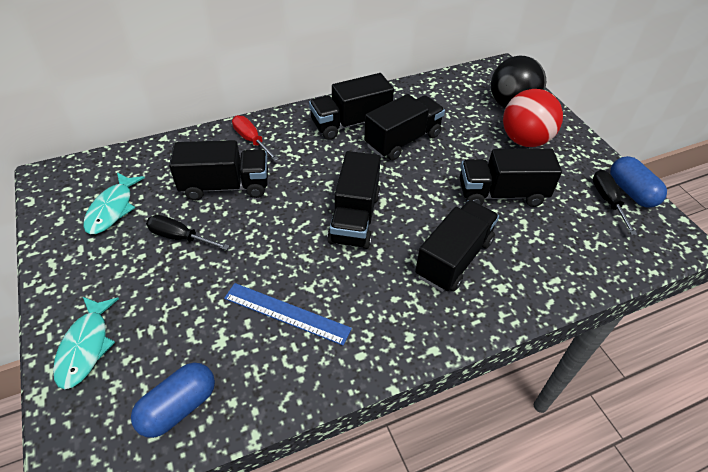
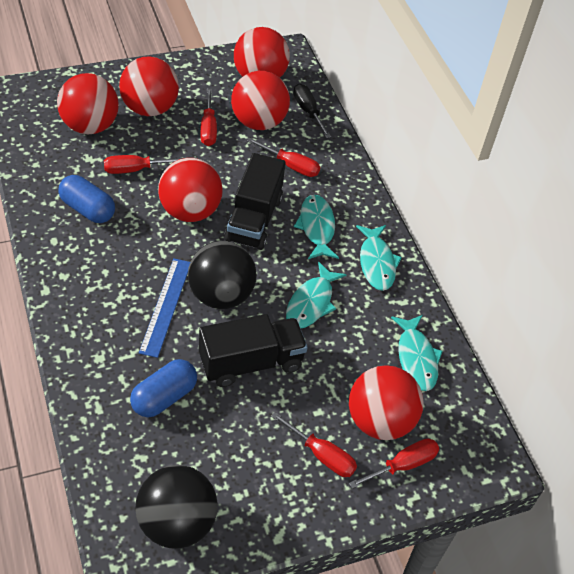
black ball: 1 -> 2
black screwdriver: 2 -> 1
black truck: 6 -> 2
red ball: 1 -> 6
red screwdriver: 1 -> 5
turquoise fish: 2 -> 4

